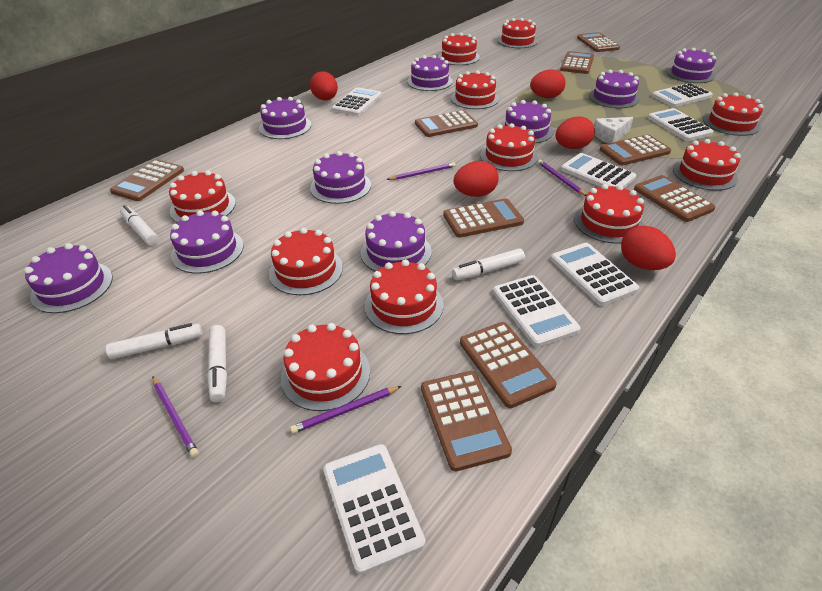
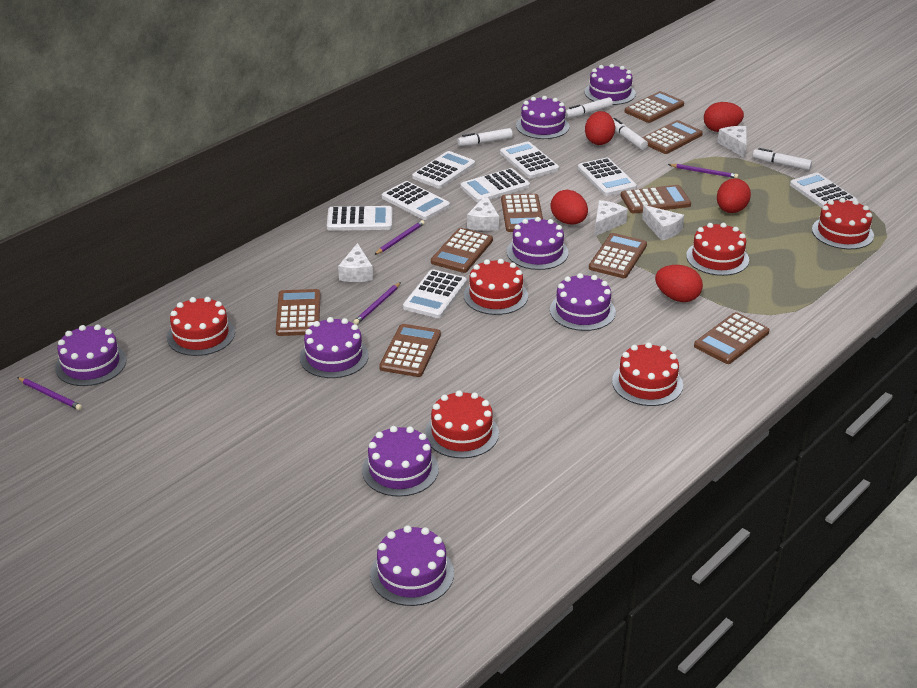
purple cake: 9 -> 8
red cake: 11 -> 6
white calculator: 7 -> 8
white cheese: 1 -> 5

